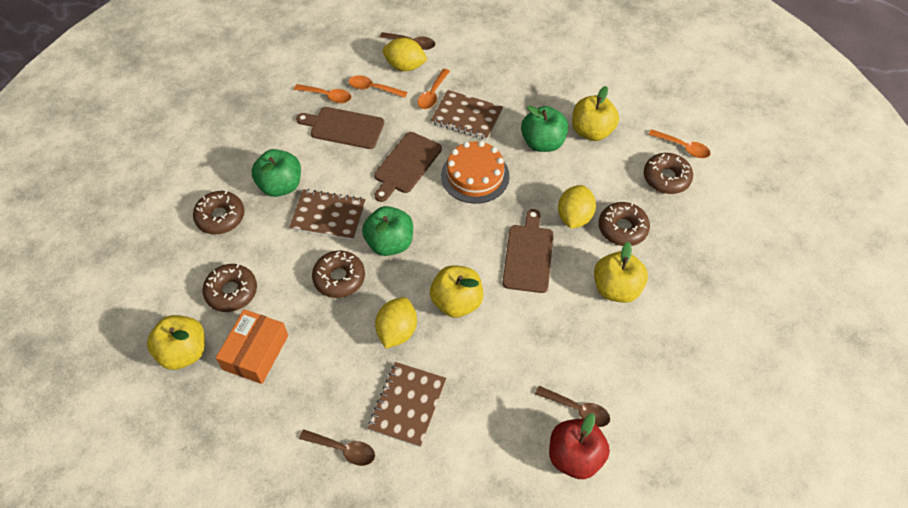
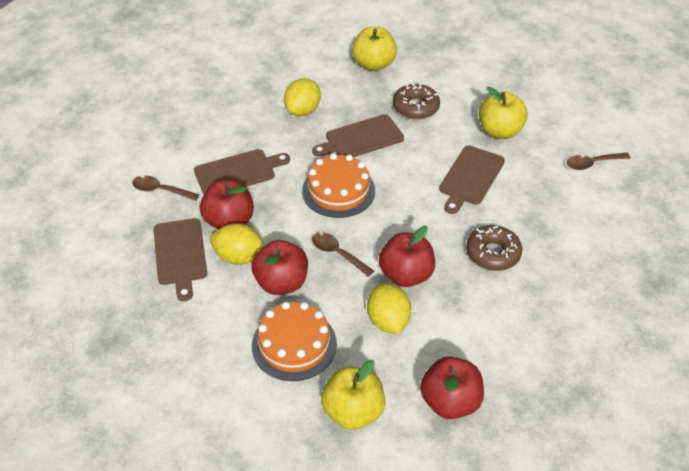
brown cutting board: 3 -> 4
brown donut: 5 -> 2
brown notebook: 3 -> 0
green apple: 3 -> 0
orange box: 1 -> 0
orange cake: 1 -> 2
orange spoon: 4 -> 0
red apple: 1 -> 4
yellow apple: 4 -> 3

